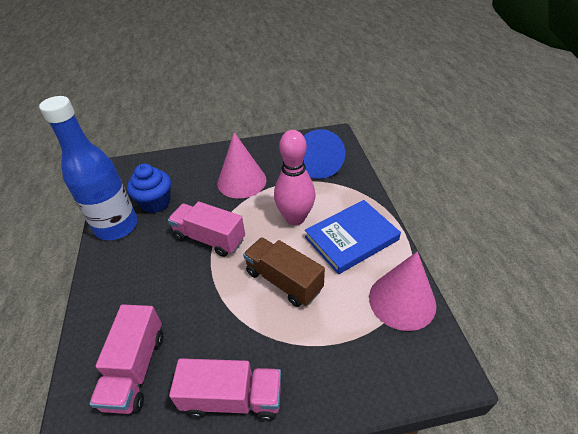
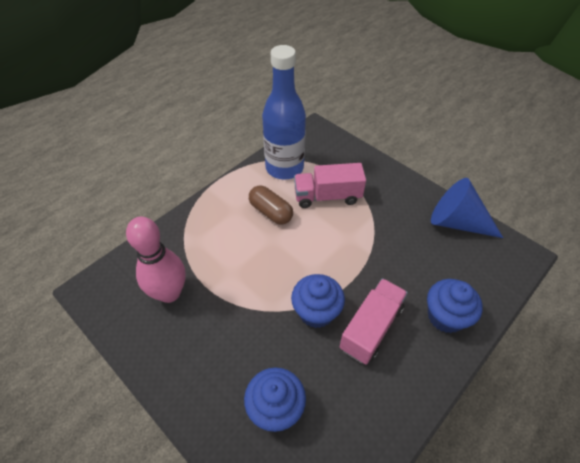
blue book: 1 -> 0
blue cupcake: 1 -> 3
brown capsule: 0 -> 1
brown truck: 1 -> 0
pink cone: 2 -> 0
pink truck: 3 -> 2

